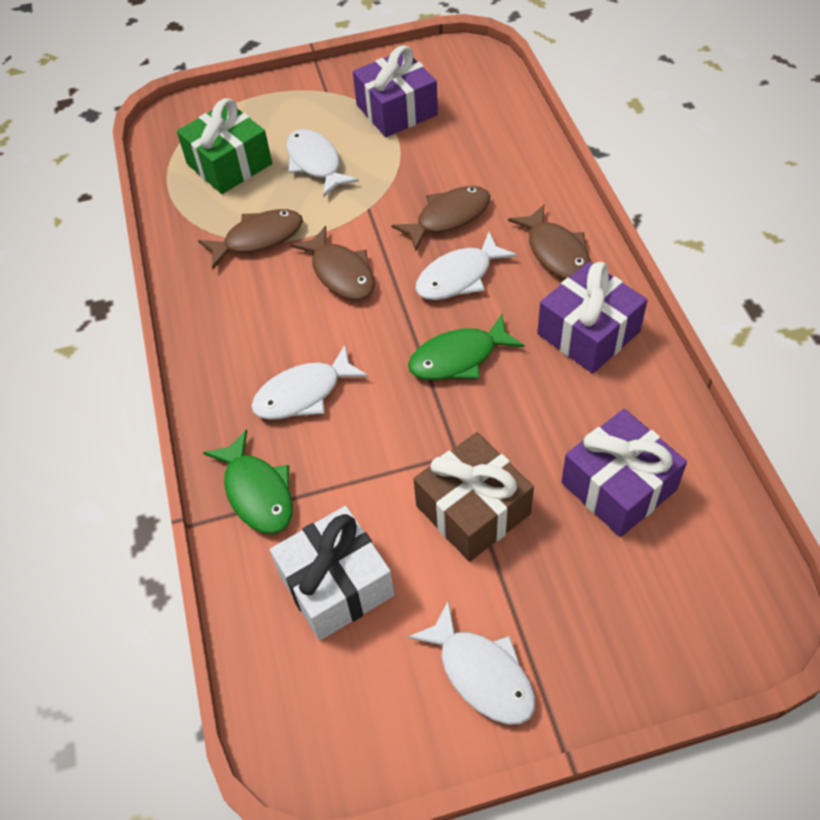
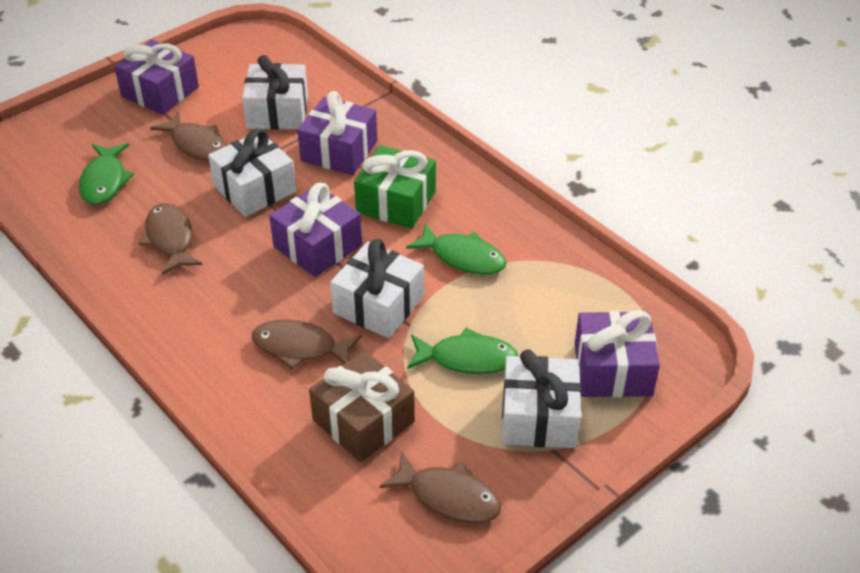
green fish: 2 -> 3
purple gift: 3 -> 4
white fish: 4 -> 0
white gift: 1 -> 4

